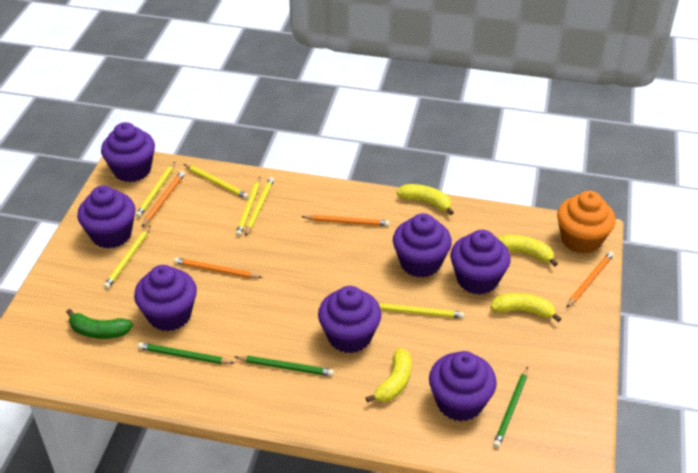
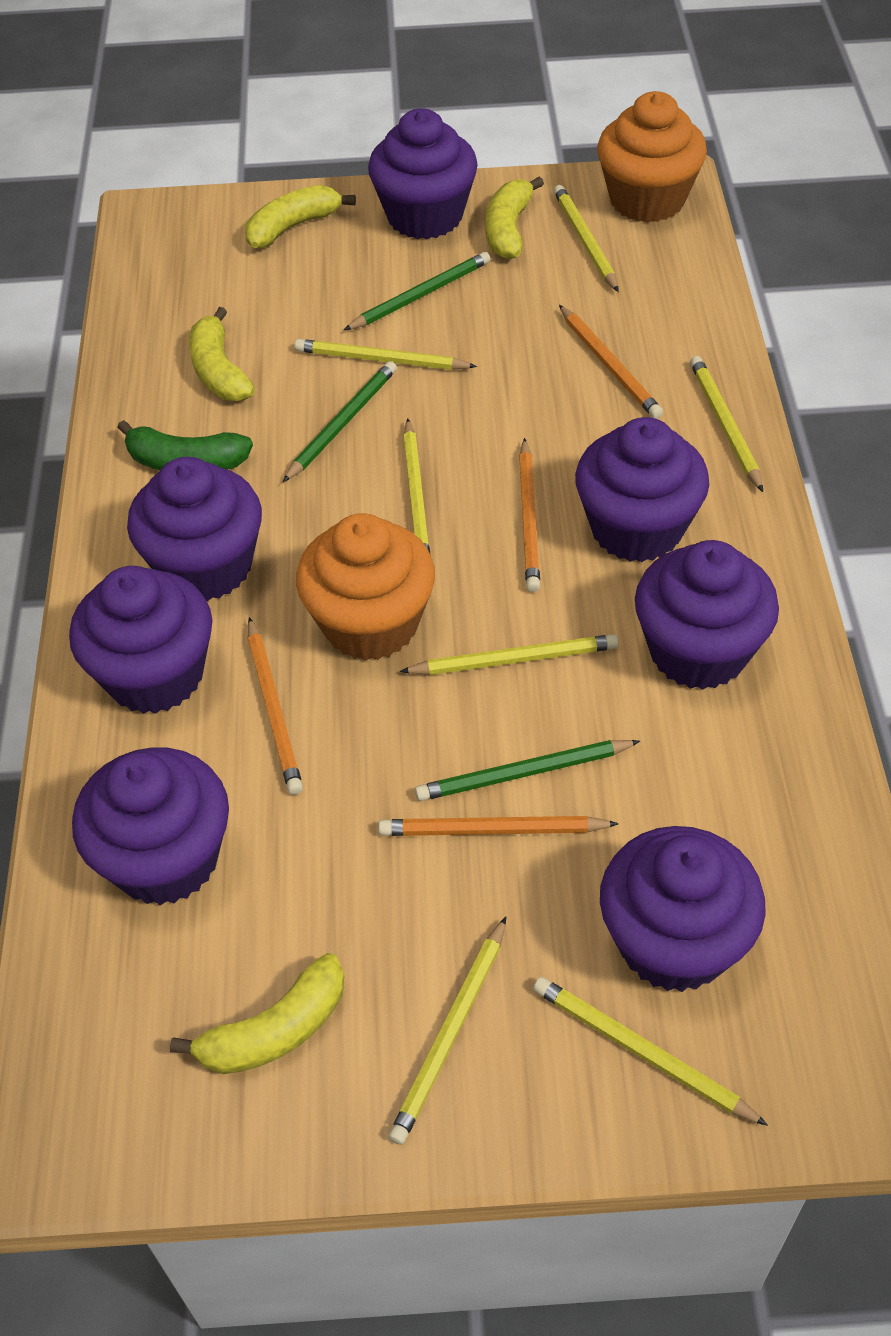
orange cupcake: 1 -> 2
yellow pencil: 6 -> 7

